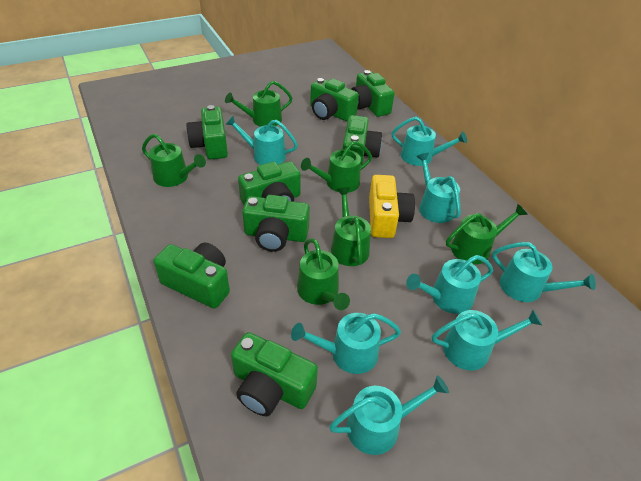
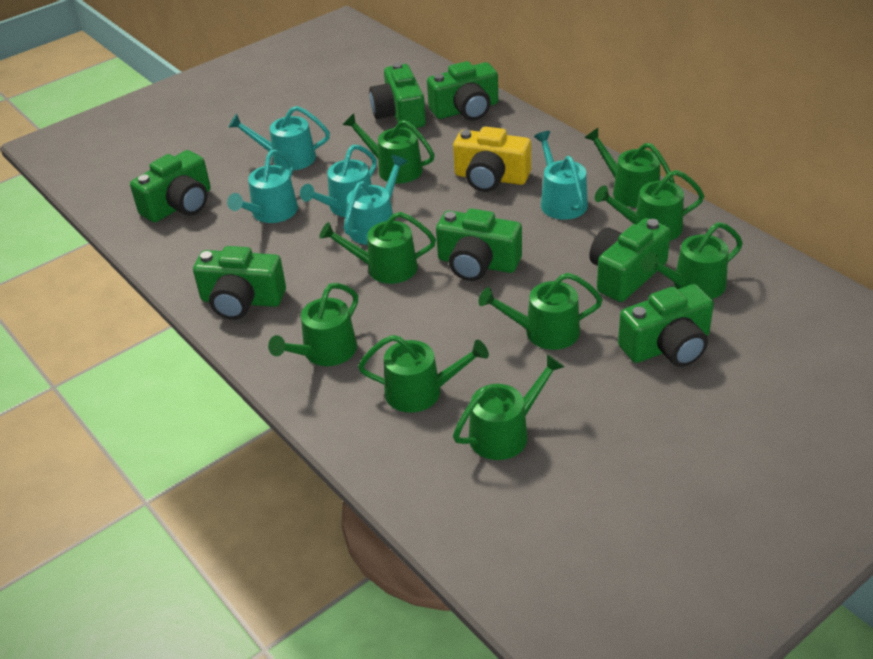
green camera: 8 -> 7
green watering can: 6 -> 9
turquoise watering can: 8 -> 5

